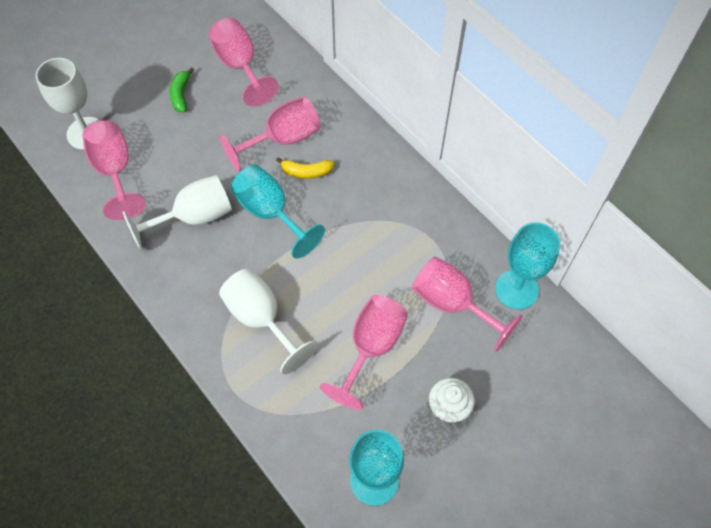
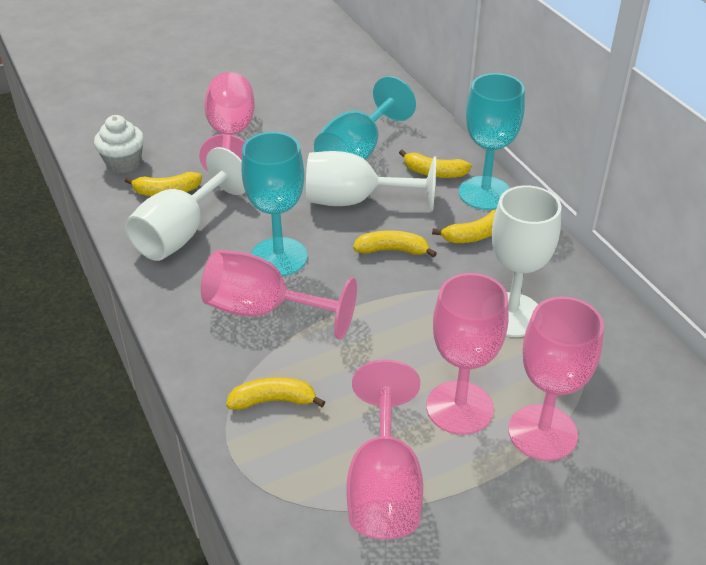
green banana: 1 -> 0
yellow banana: 1 -> 5

